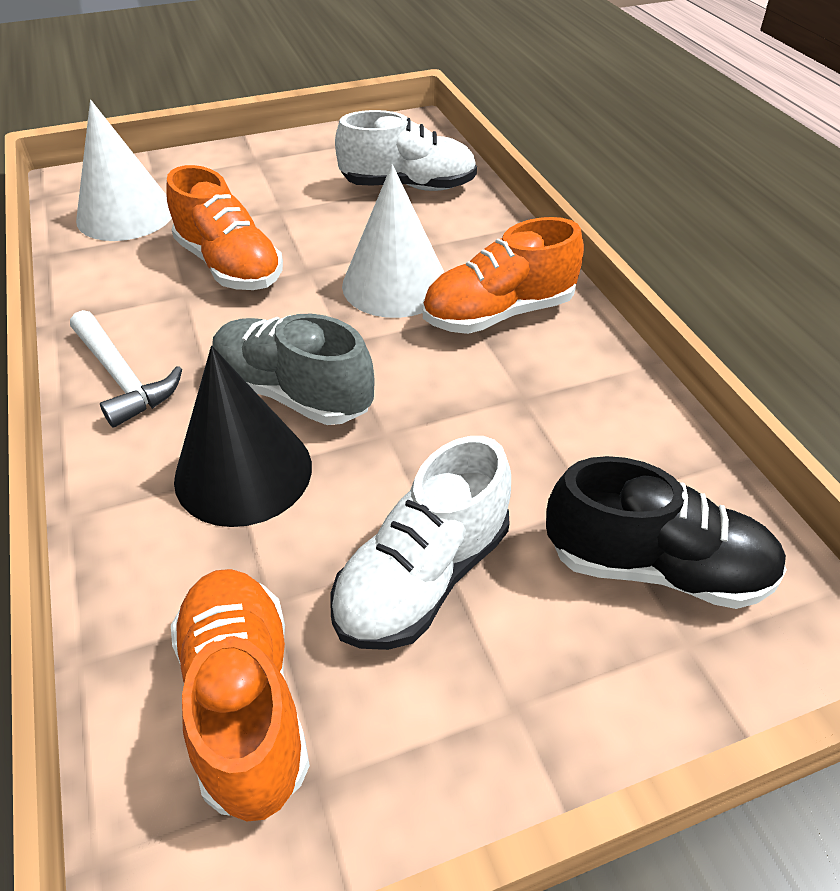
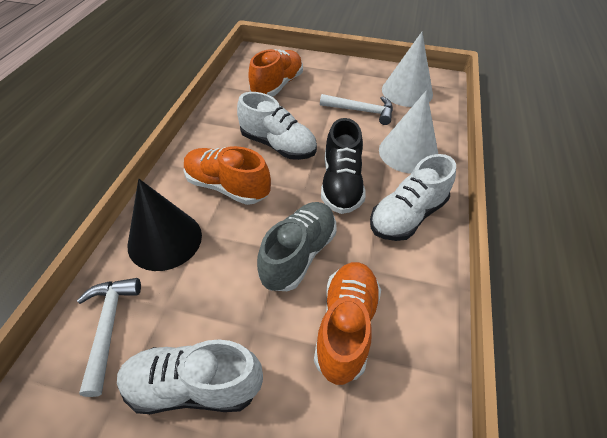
white hammer: 1 -> 2
white shoe: 2 -> 3

